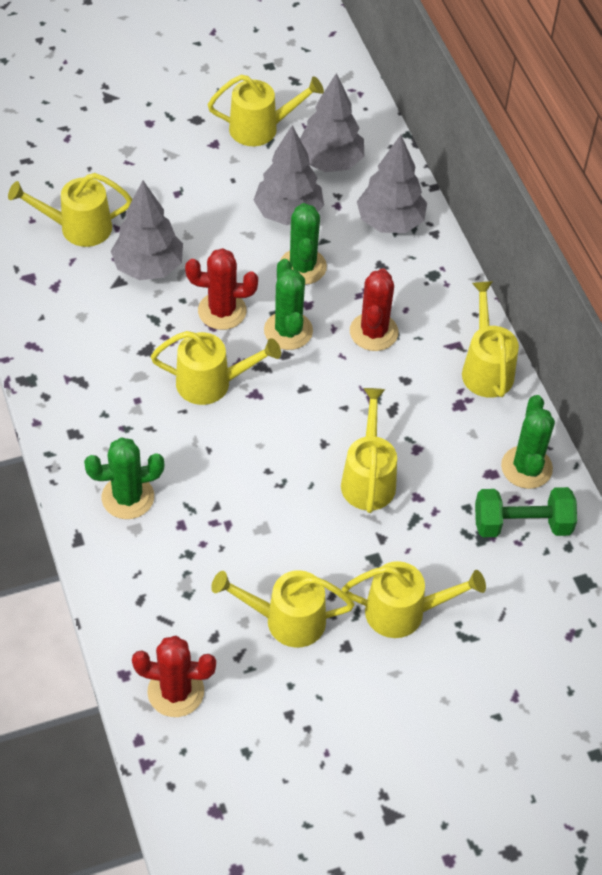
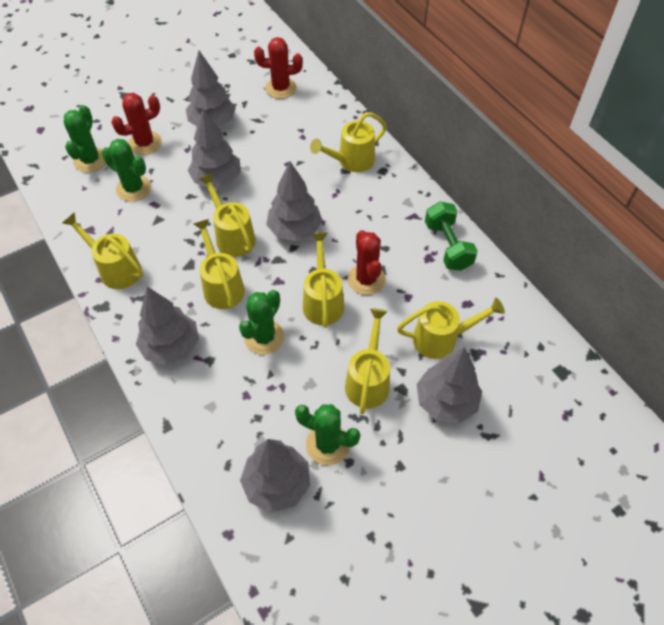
grey tree: 4 -> 6

